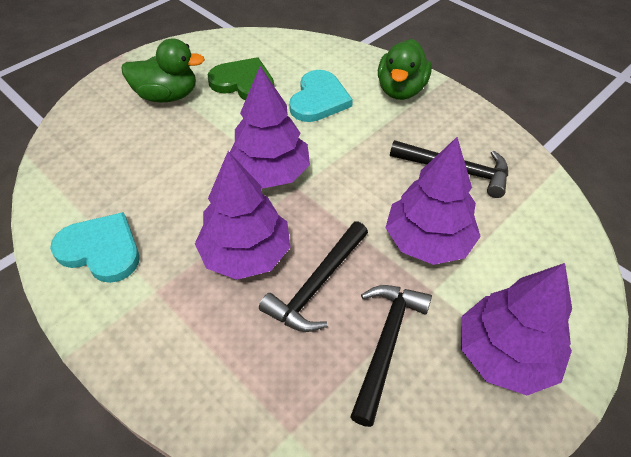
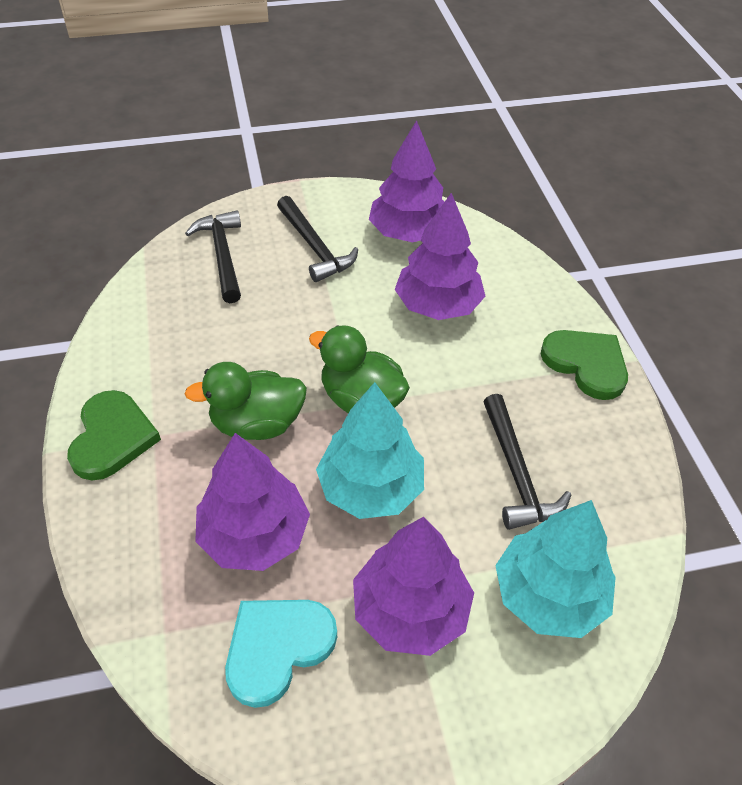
green heart: 1 -> 2
turquoise heart: 2 -> 1
turquoise tree: 0 -> 2

